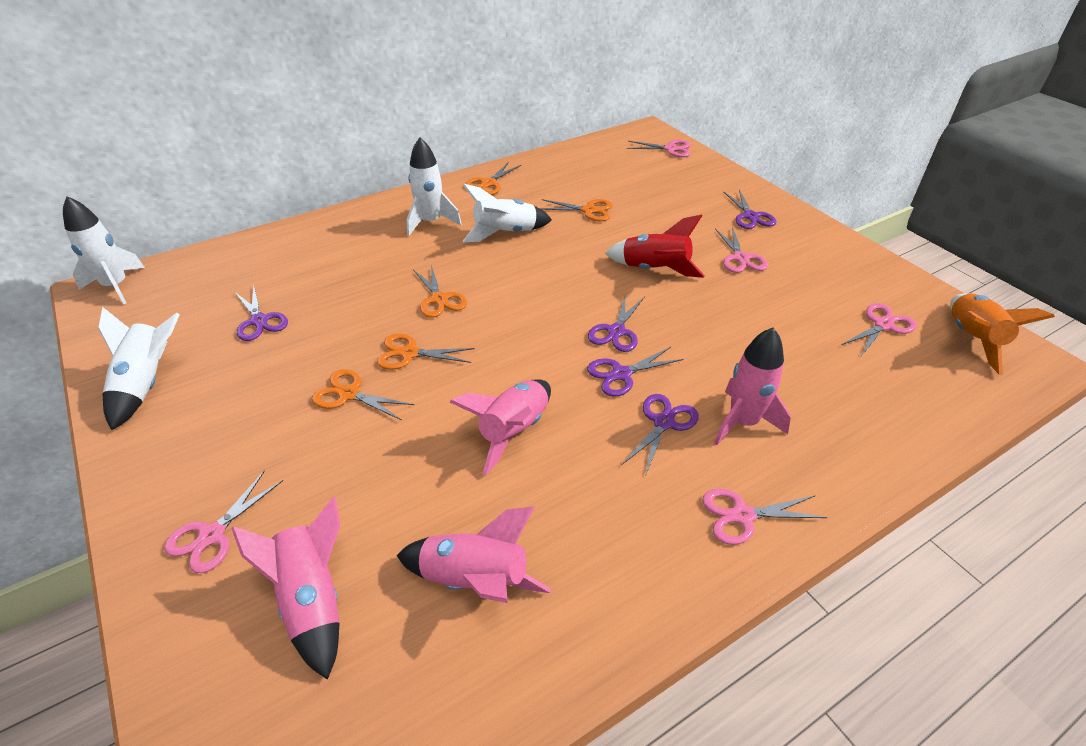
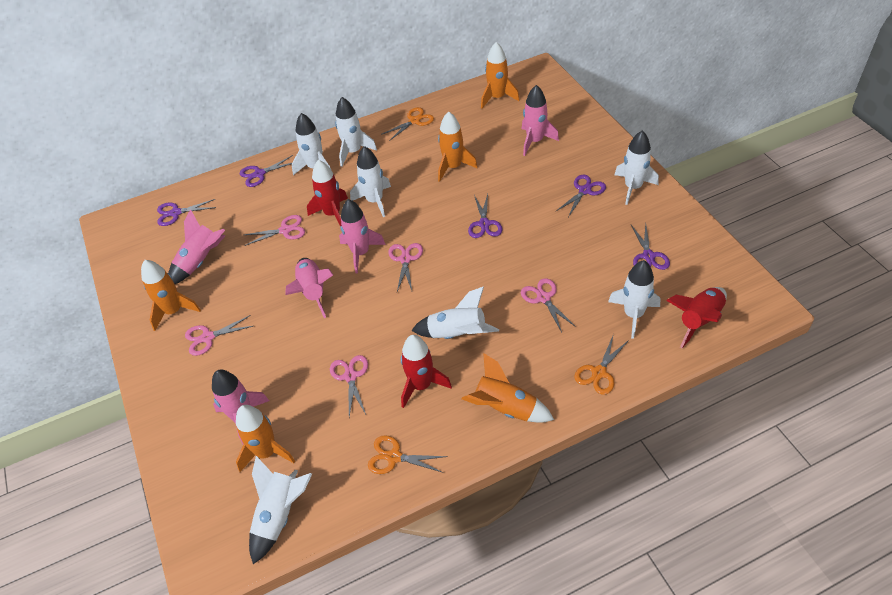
orange rocket: 1 -> 5
orange scissors: 5 -> 3
pink rocket: 4 -> 5
red rocket: 1 -> 3
white rocket: 4 -> 7

